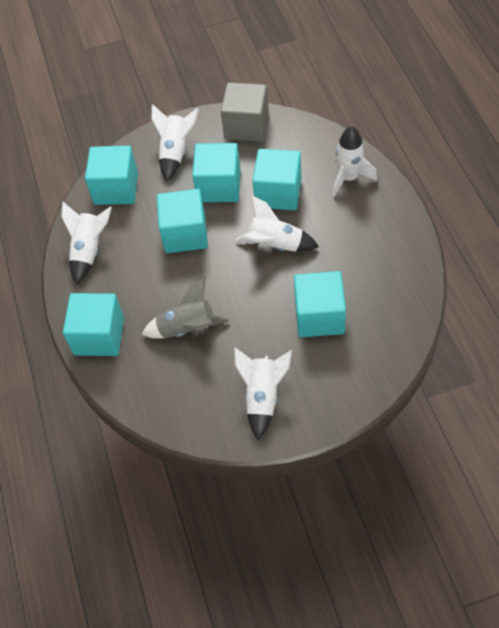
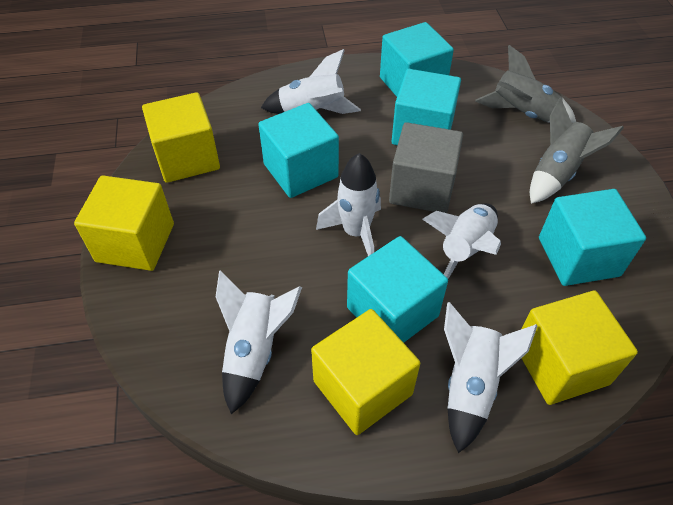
grey rocket: 1 -> 2
turquoise cube: 6 -> 5
yellow cube: 0 -> 4

